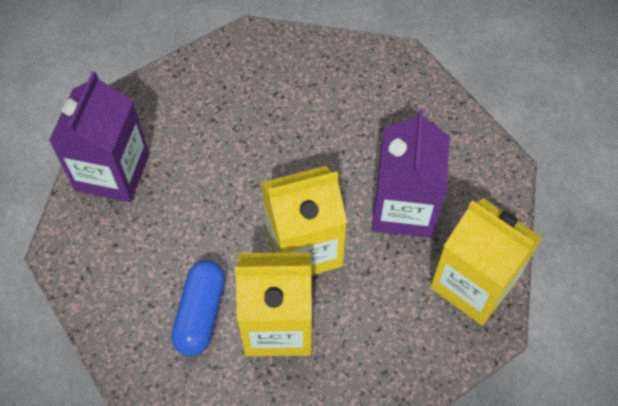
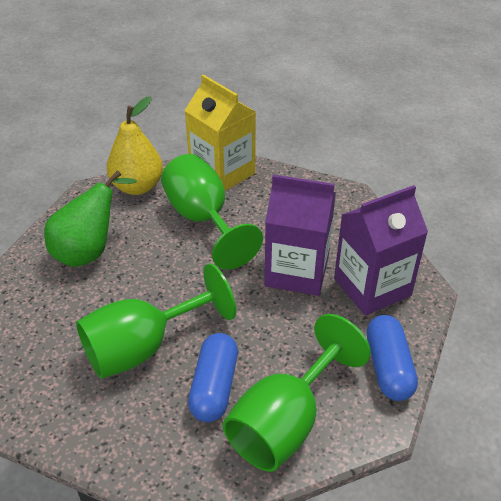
blue capsule: 1 -> 2
green goblet: 0 -> 3
green pear: 0 -> 1
yellow carton: 3 -> 1
yellow pear: 0 -> 1

